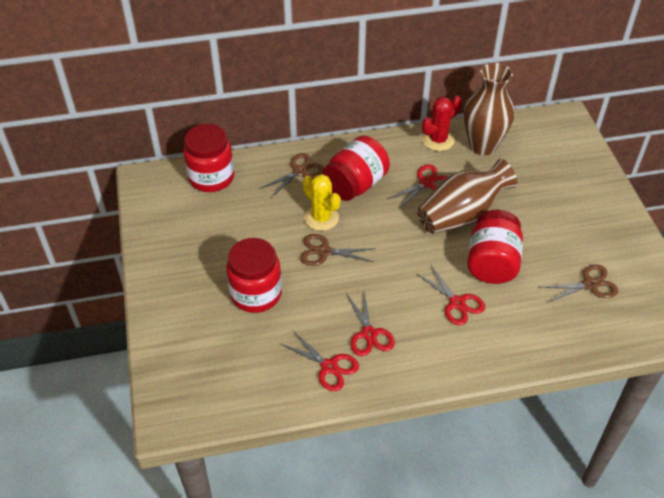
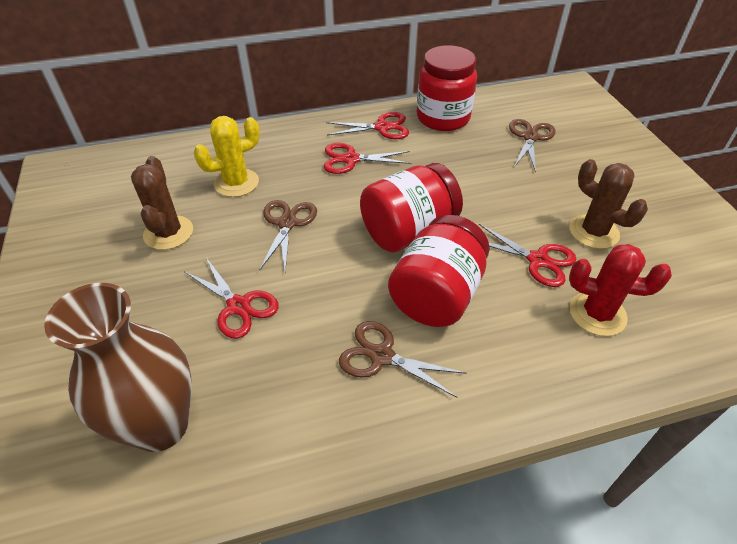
brown cactus: 0 -> 2
brown vase: 2 -> 1
red jar: 4 -> 3

